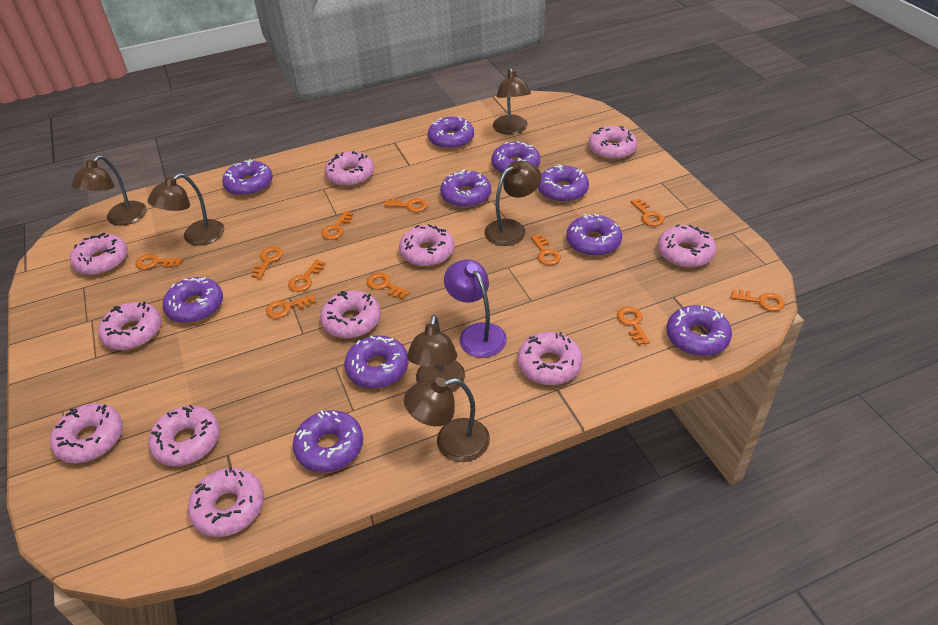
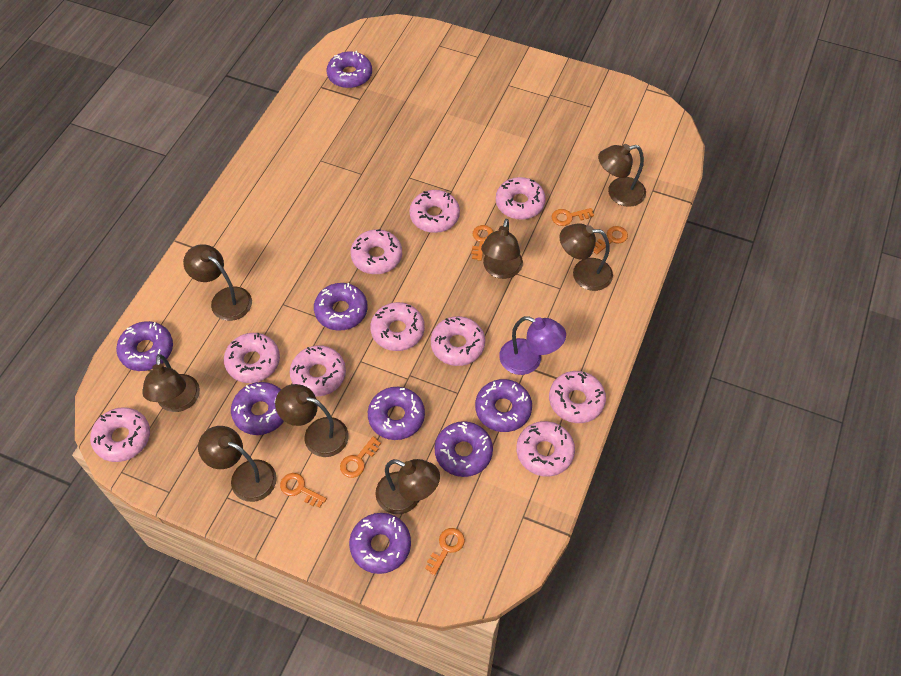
brown lamp: 6 -> 8
orange key: 11 -> 6
pink donut: 11 -> 10
purple donut: 10 -> 8

